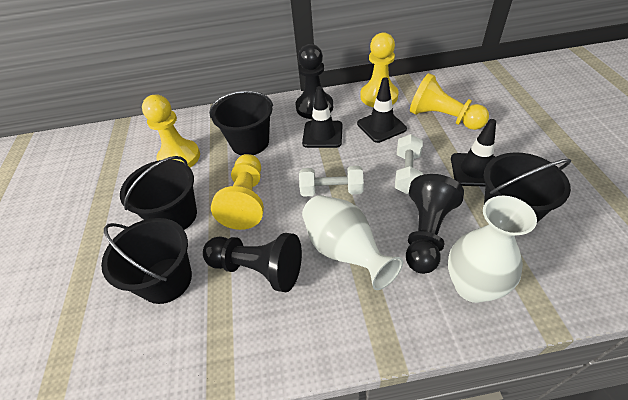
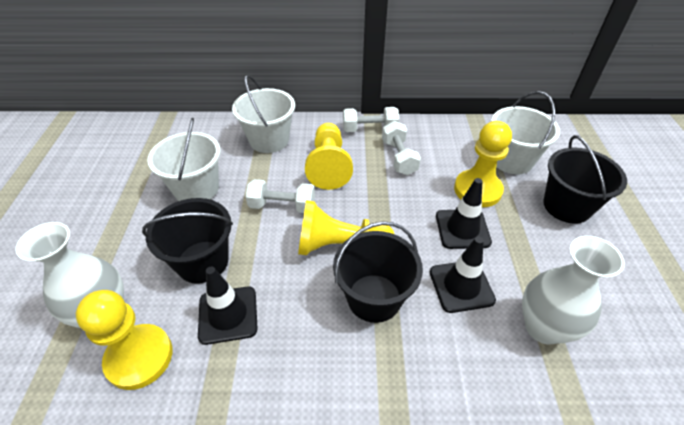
black bucket: 4 -> 3
black pawn: 3 -> 0
white bucket: 0 -> 3
white dumbbell: 2 -> 3

